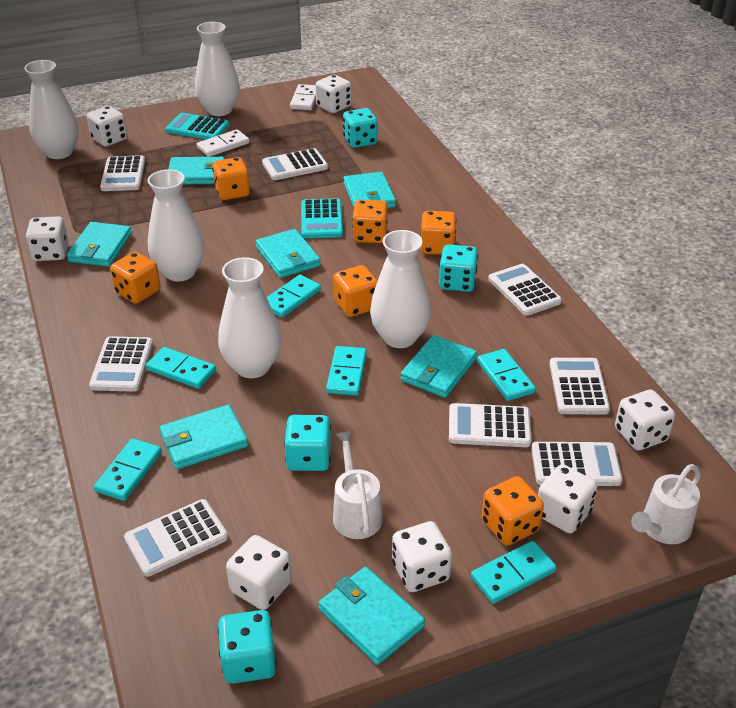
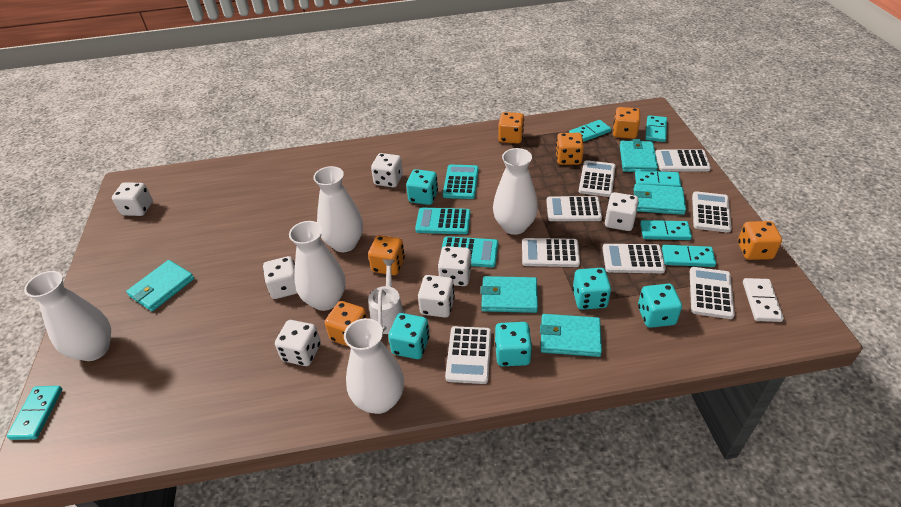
turquoise calculator: 2 -> 3
turquoise dice: 4 -> 5
turquoise wallet: 7 -> 5
white domino: 2 -> 1
white watering can: 2 -> 1

